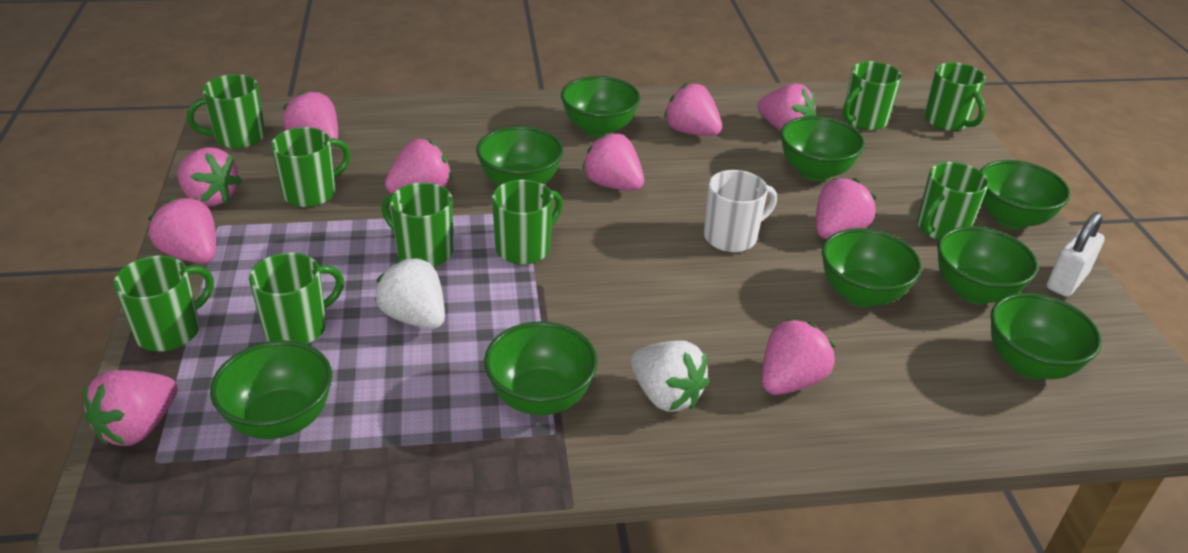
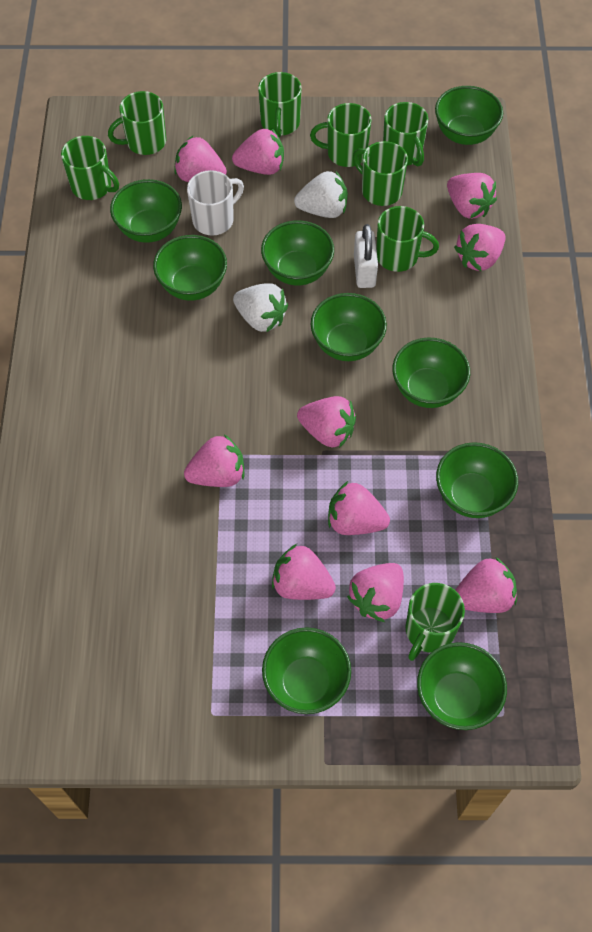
green mug: 9 -> 8

